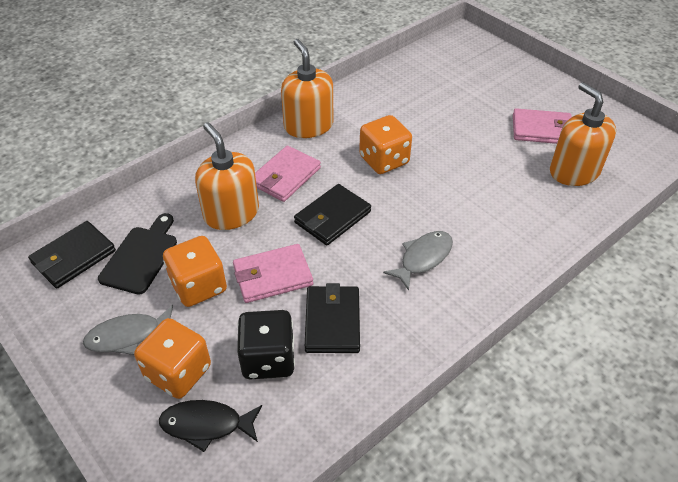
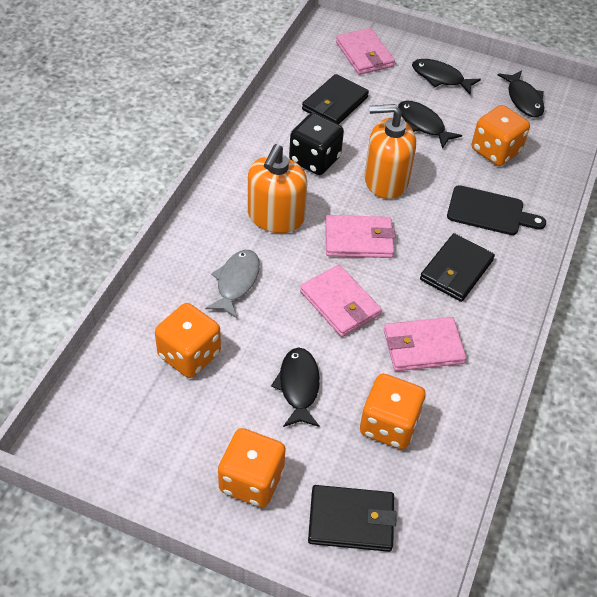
black fish: 1 -> 4
grey fish: 2 -> 1
orange dice: 3 -> 4
orange soap dispenser: 3 -> 2
pink wallet: 3 -> 4

